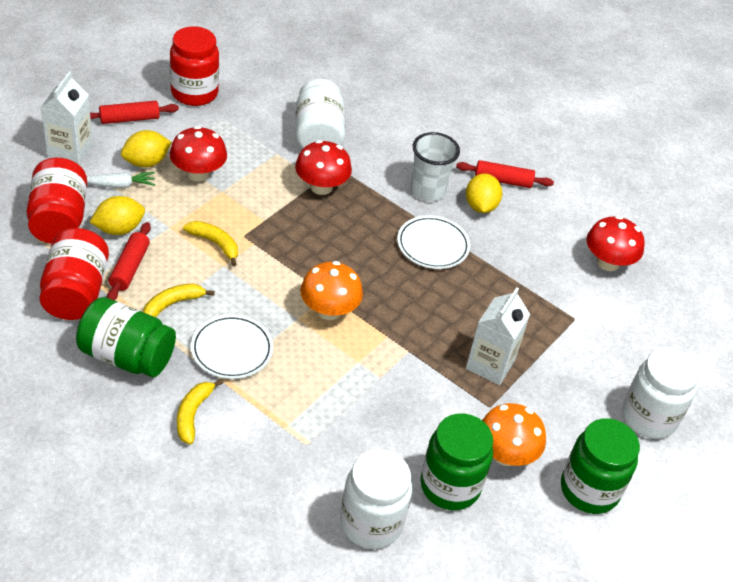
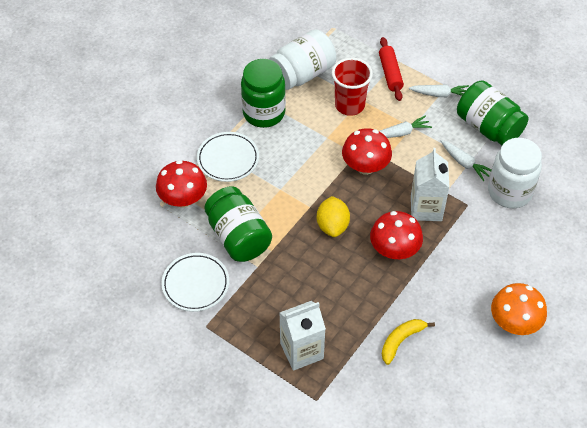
orange mushroom: 2 -> 1
red cup: 0 -> 1
red jar: 3 -> 0
red rolling pin: 3 -> 1
white carrot: 1 -> 3
white cup: 1 -> 0
white jar: 3 -> 2
yellow banana: 3 -> 1
yellow lemon: 3 -> 1

